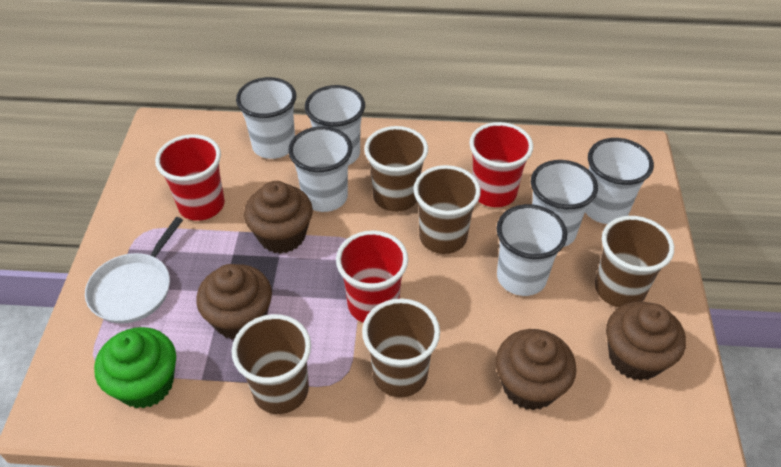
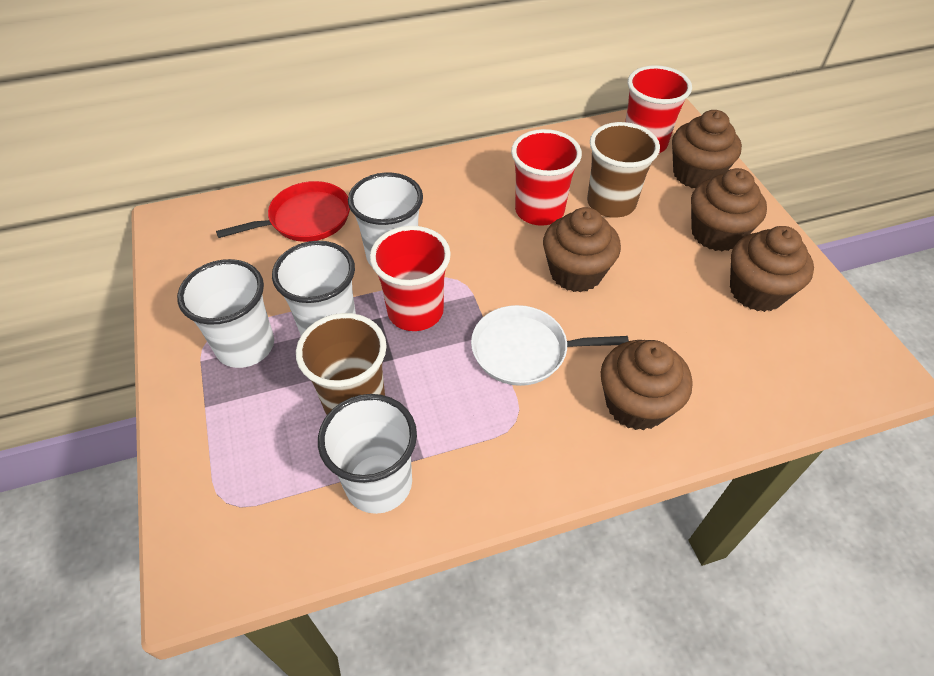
brown cup: 5 -> 2
brown cupcake: 4 -> 5
green cupcake: 1 -> 0
red pan: 0 -> 1
white cup: 6 -> 4

